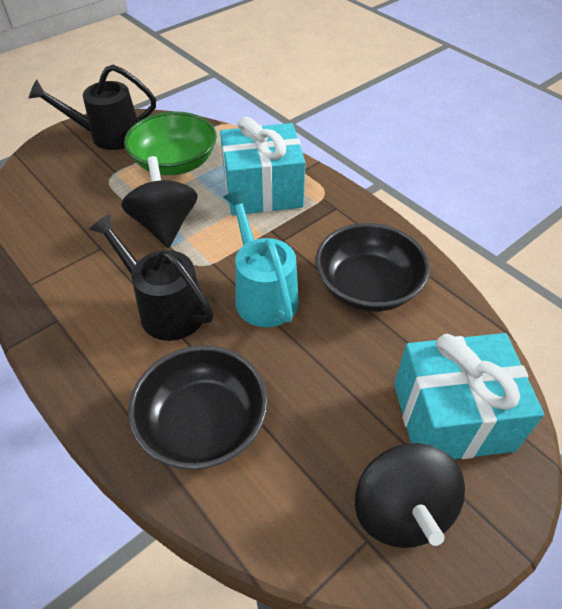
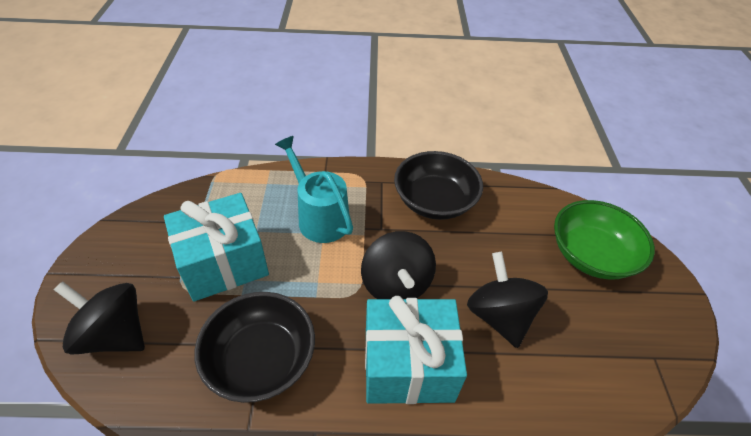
black spinning top: 2 -> 3
black watering can: 2 -> 0

